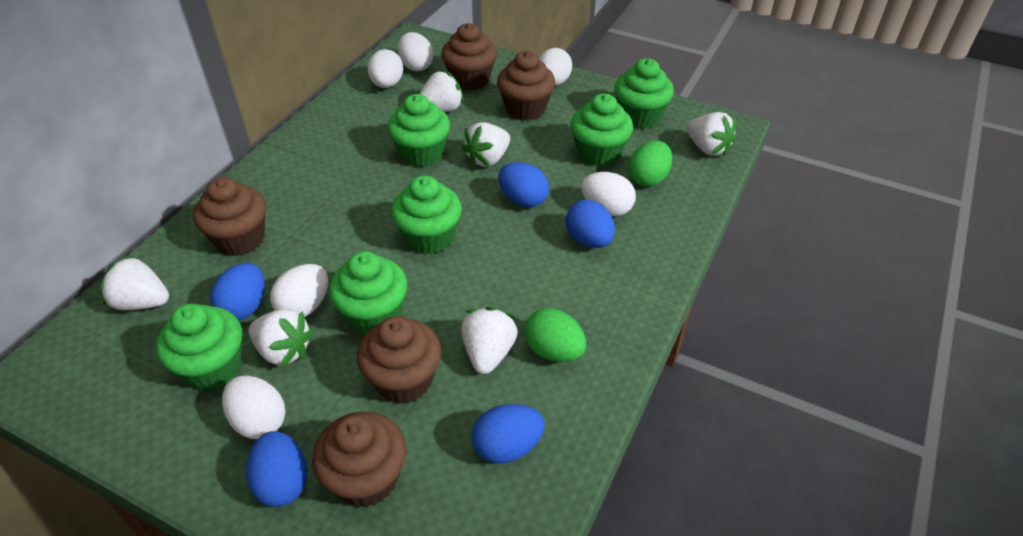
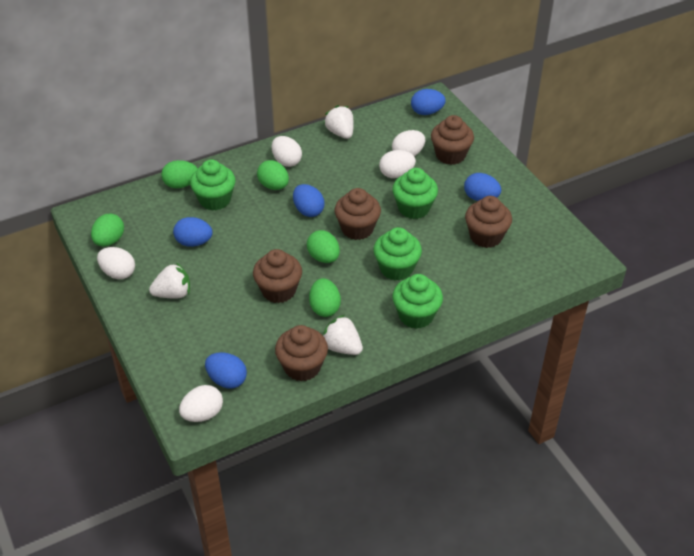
green cupcake: 6 -> 4
green egg: 2 -> 5
white egg: 6 -> 5
white strawberry: 6 -> 3

